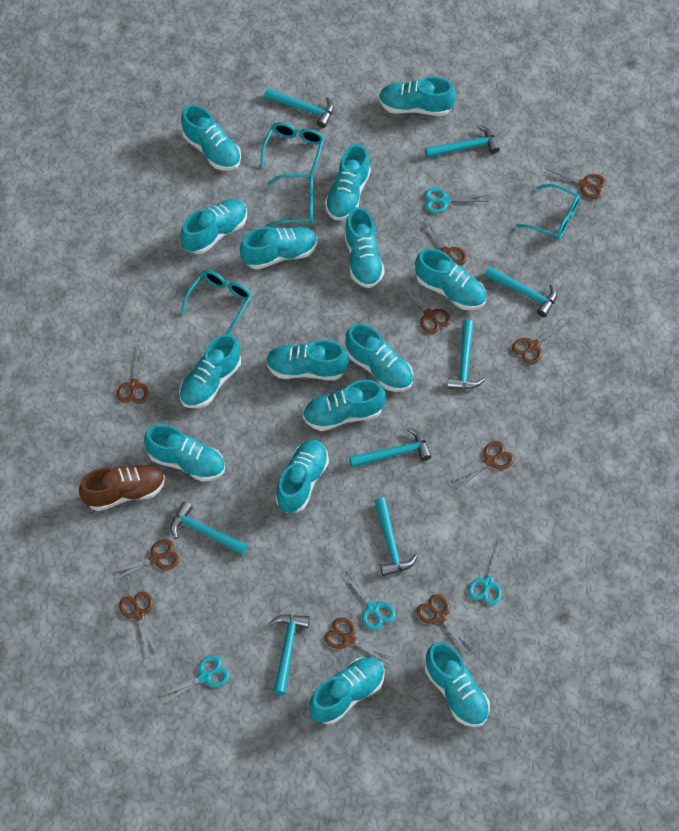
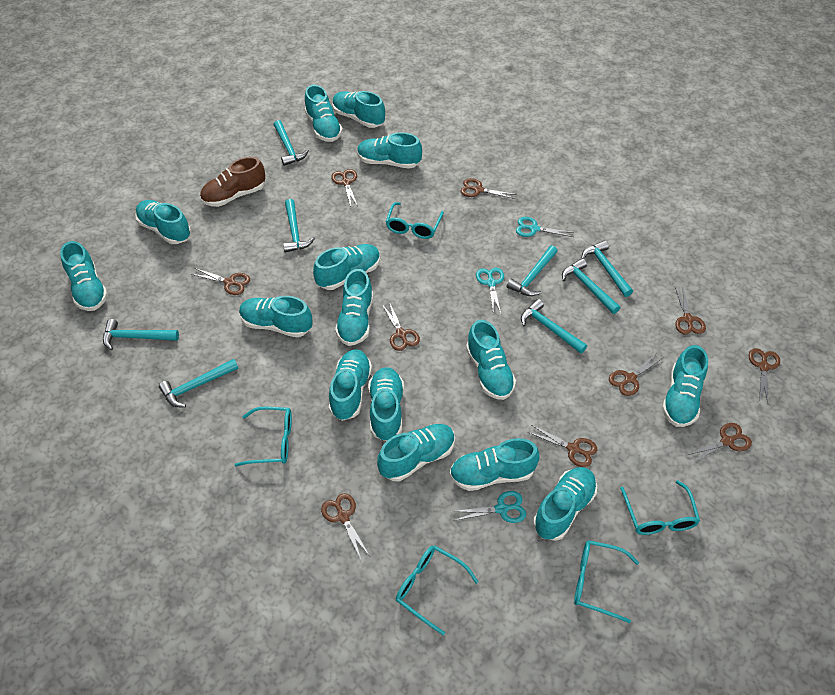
turquoise glasses: 4 -> 5
turquoise scissors: 4 -> 3

